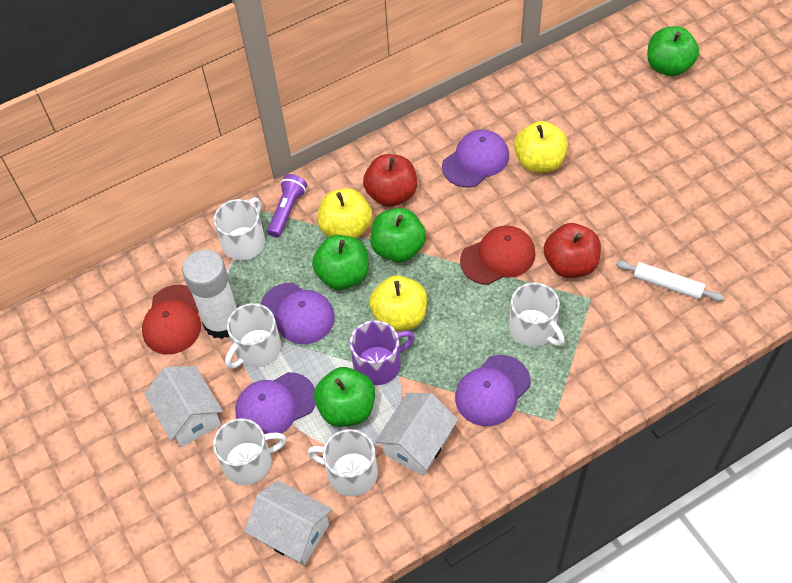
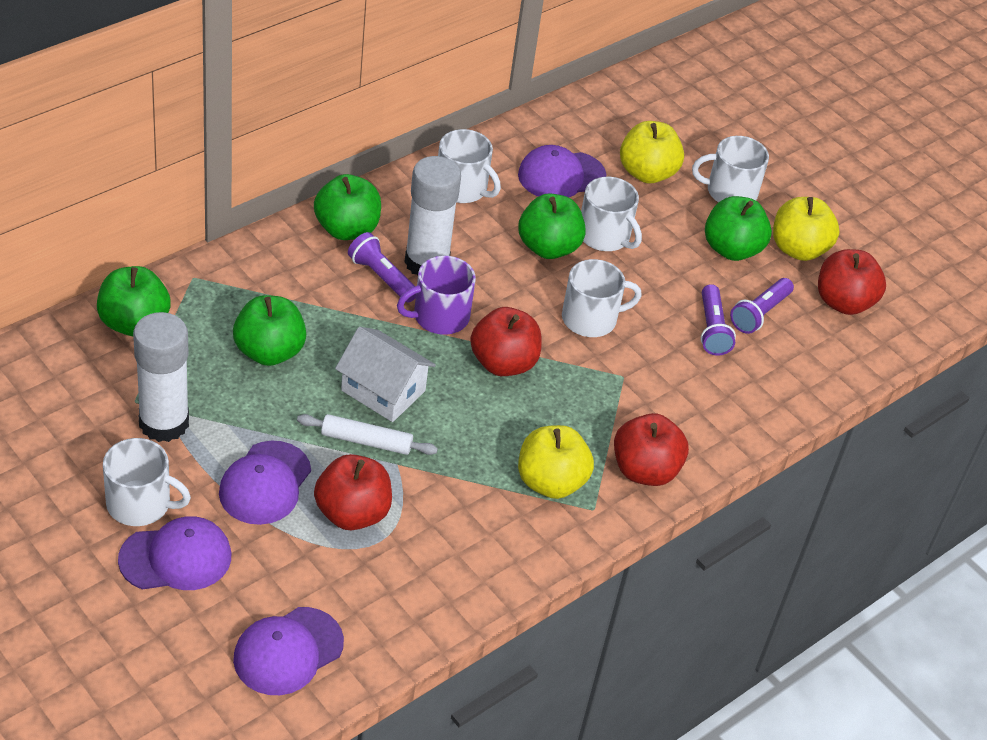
green apple: 4 -> 5
purple flashlight: 1 -> 3
red apple: 2 -> 4
red cap: 2 -> 0
white glue stick: 1 -> 2
white house: 3 -> 1

